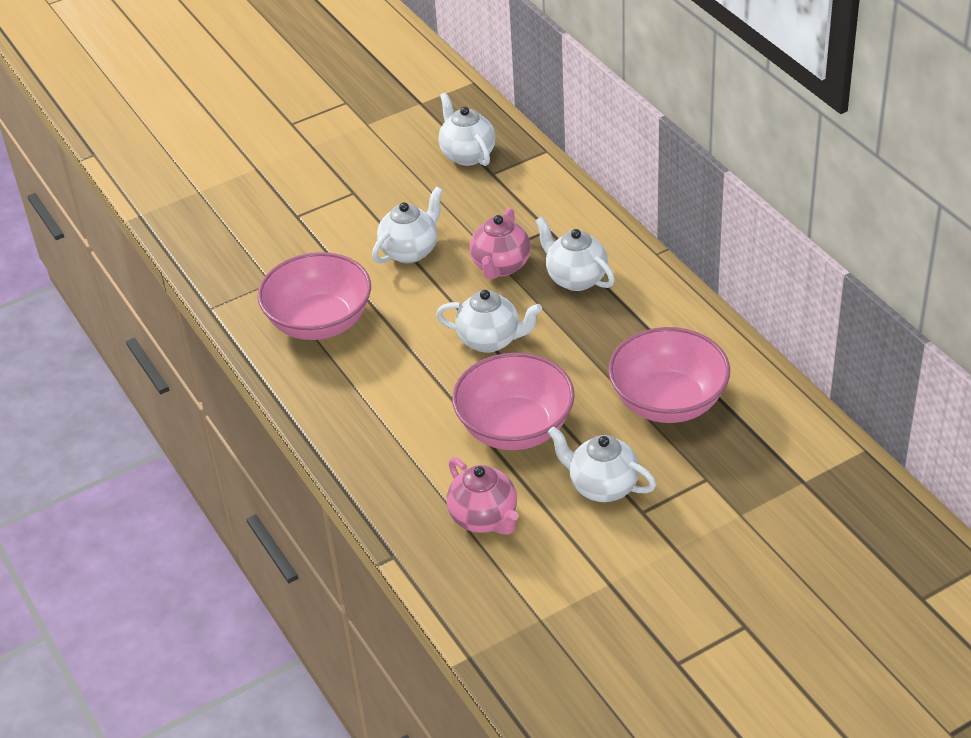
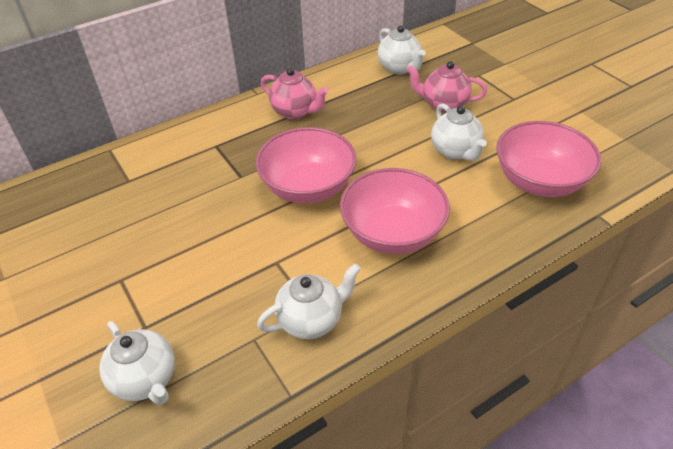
white teapot: 5 -> 4

